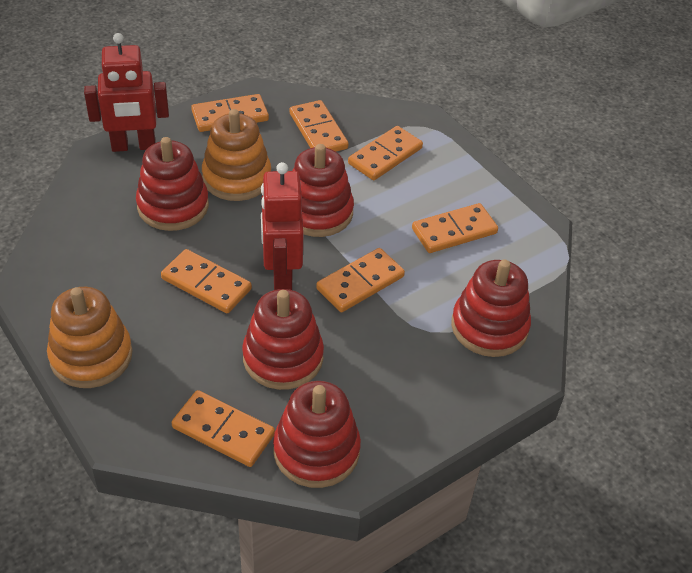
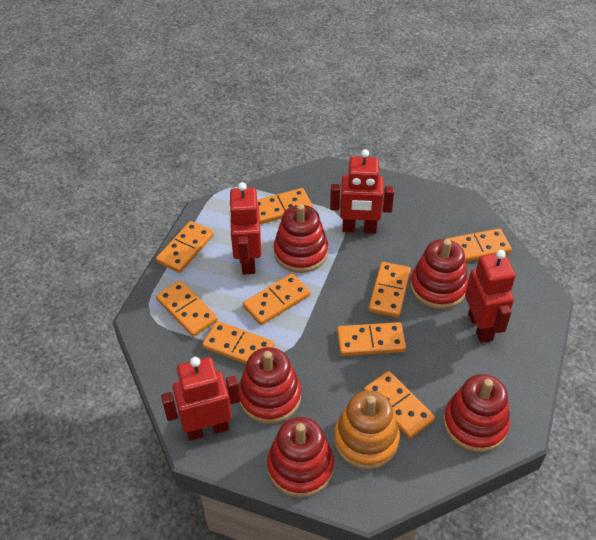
orange domino: 7 -> 9
orange stacking toy: 2 -> 1
red robot: 2 -> 4

